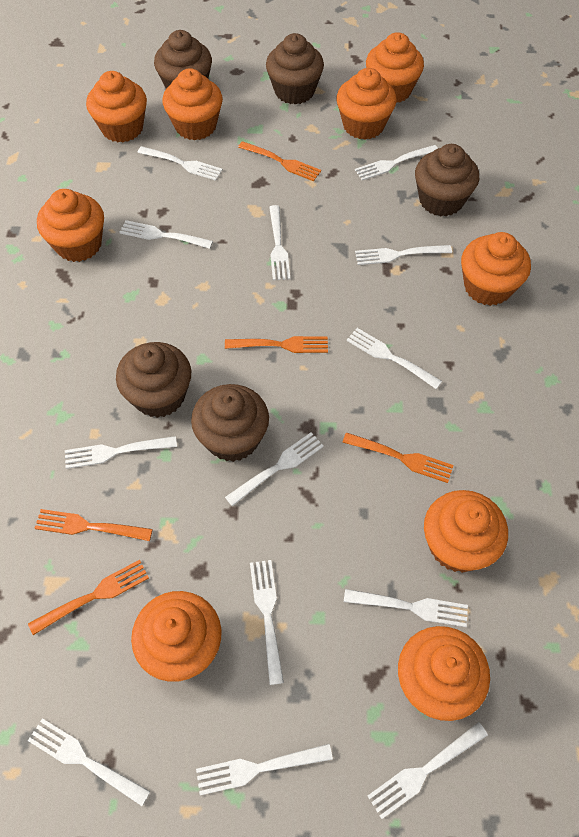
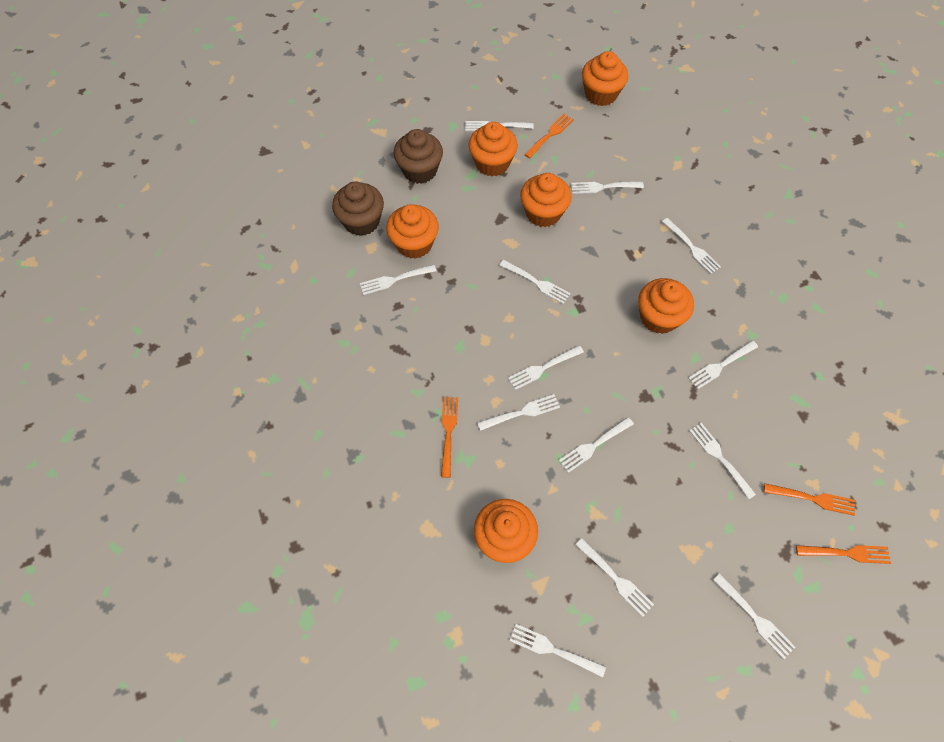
brown cupcake: 5 -> 2
orange cupcake: 9 -> 6
orange fork: 5 -> 4

